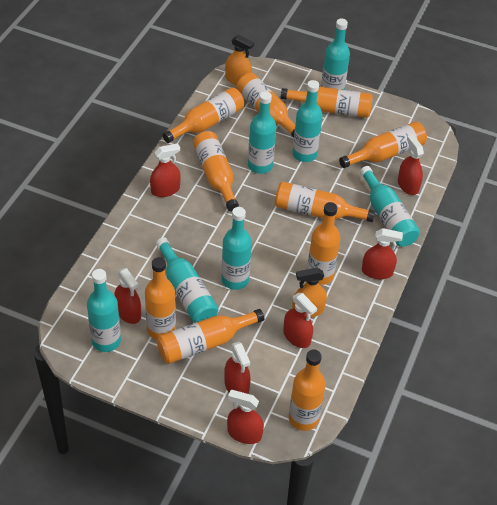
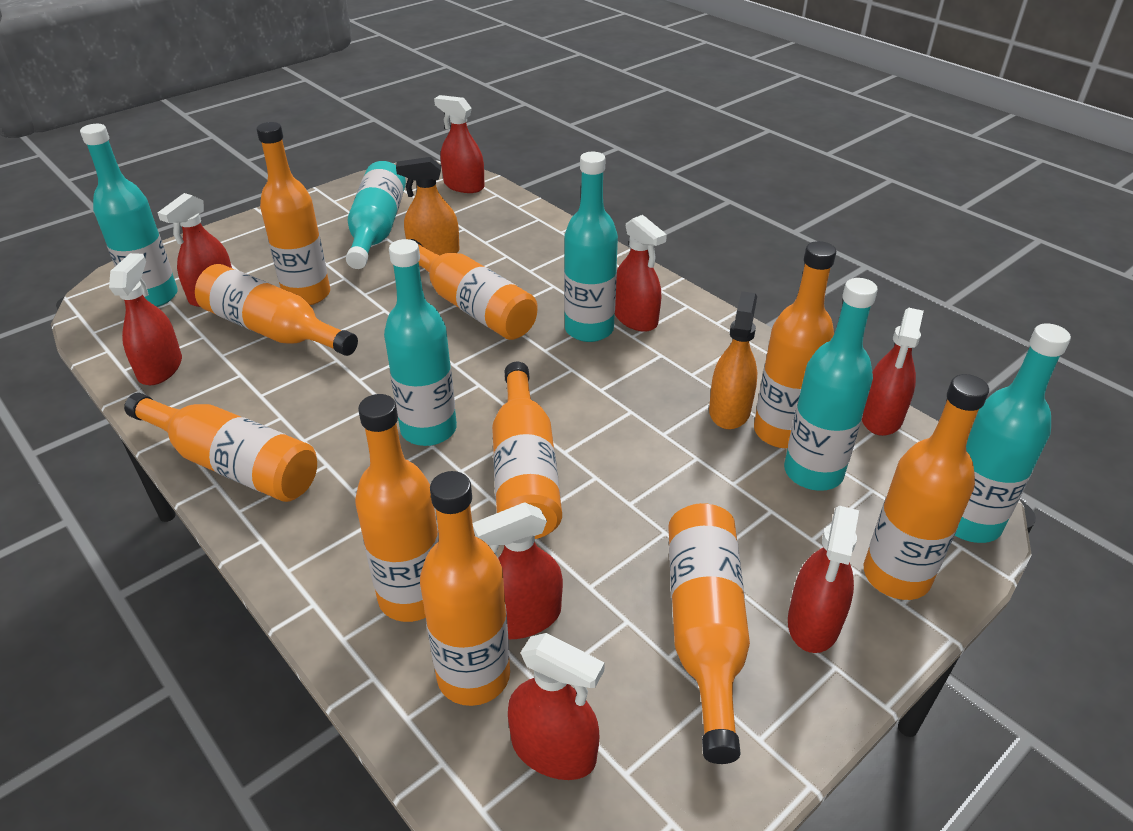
red spray bottle: 7 -> 8
turquoise bottle: 7 -> 6

